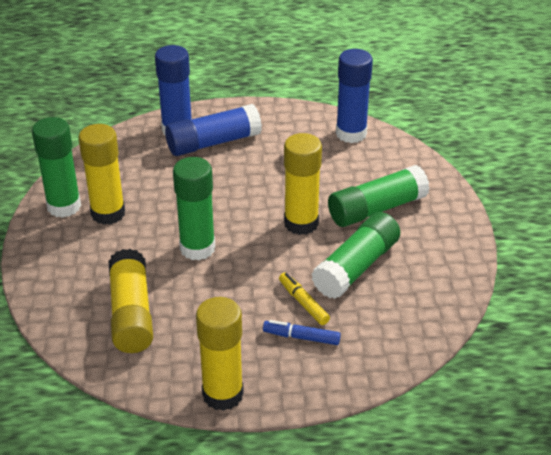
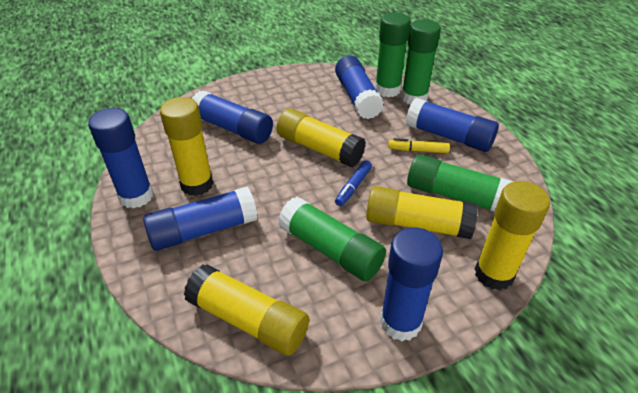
blue glue stick: 3 -> 6
yellow glue stick: 4 -> 5

